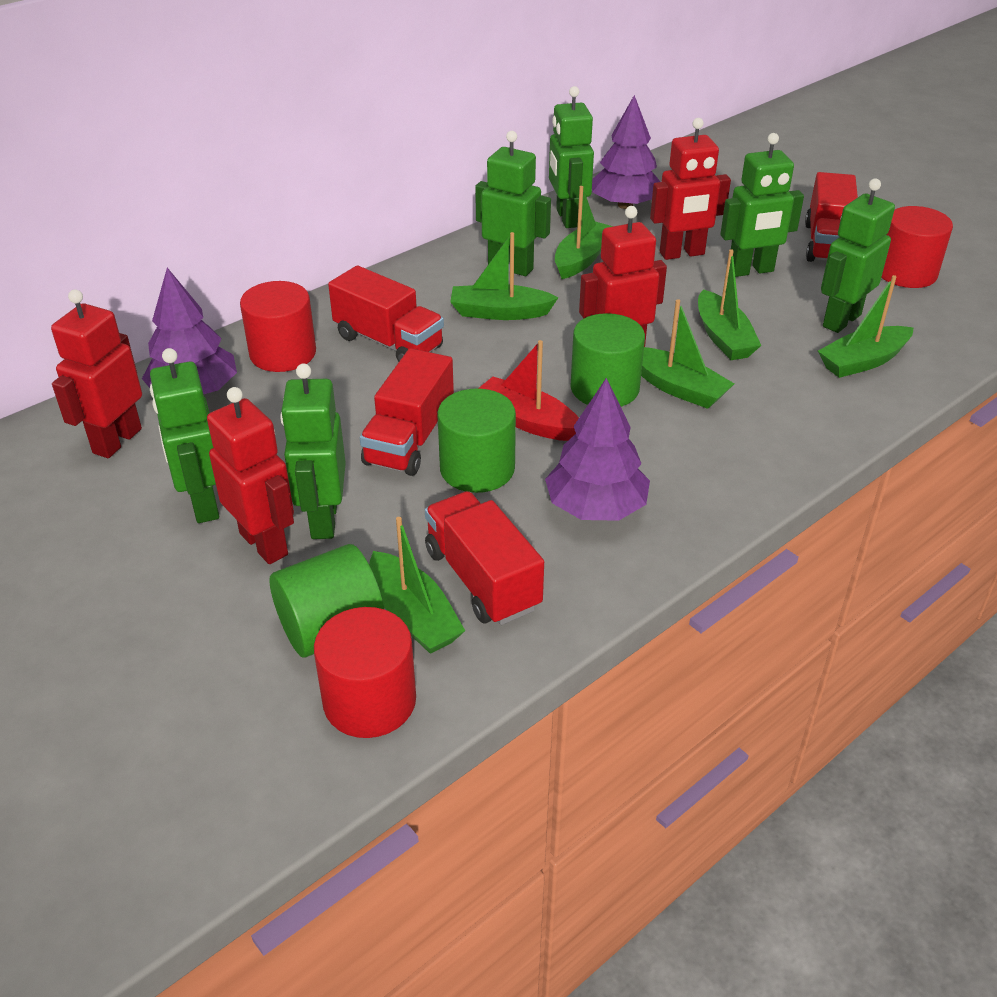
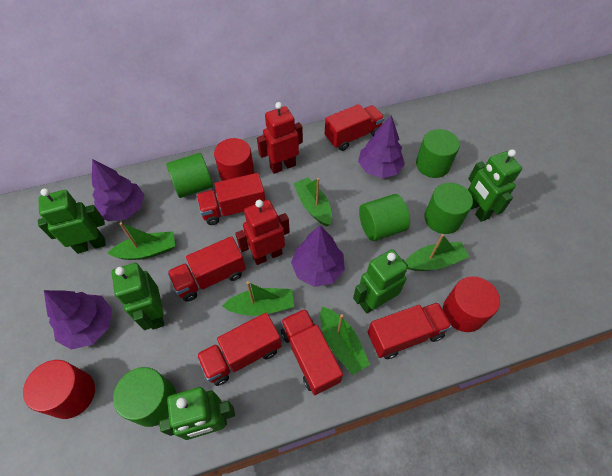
green boat: 6 -> 5
green cylinder: 3 -> 5
green robot: 6 -> 5
purple tree: 3 -> 4
red boat: 1 -> 0
red robot: 4 -> 2
red truck: 4 -> 6

